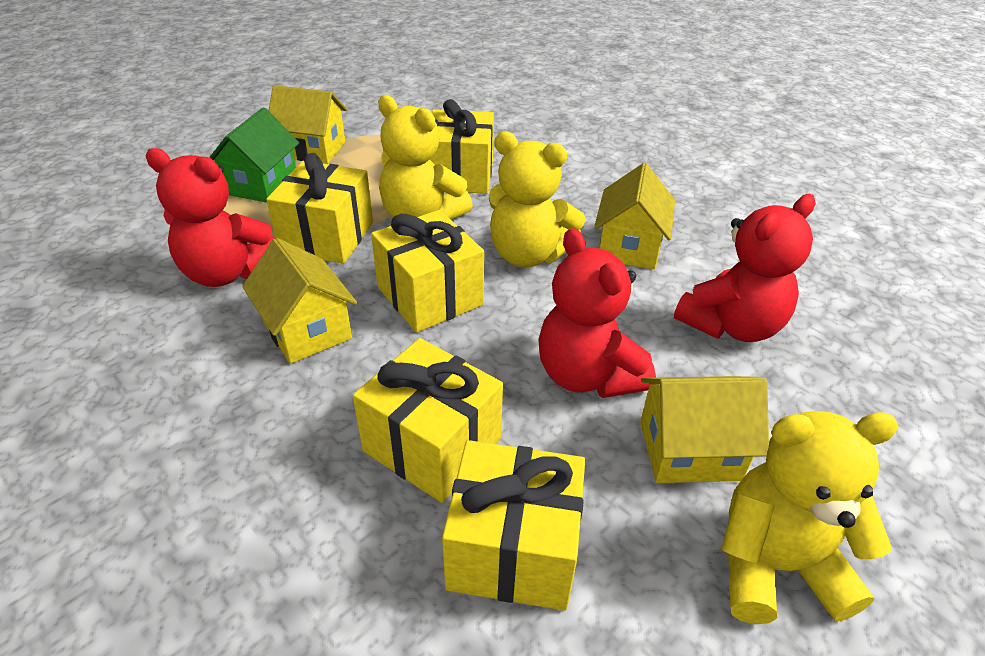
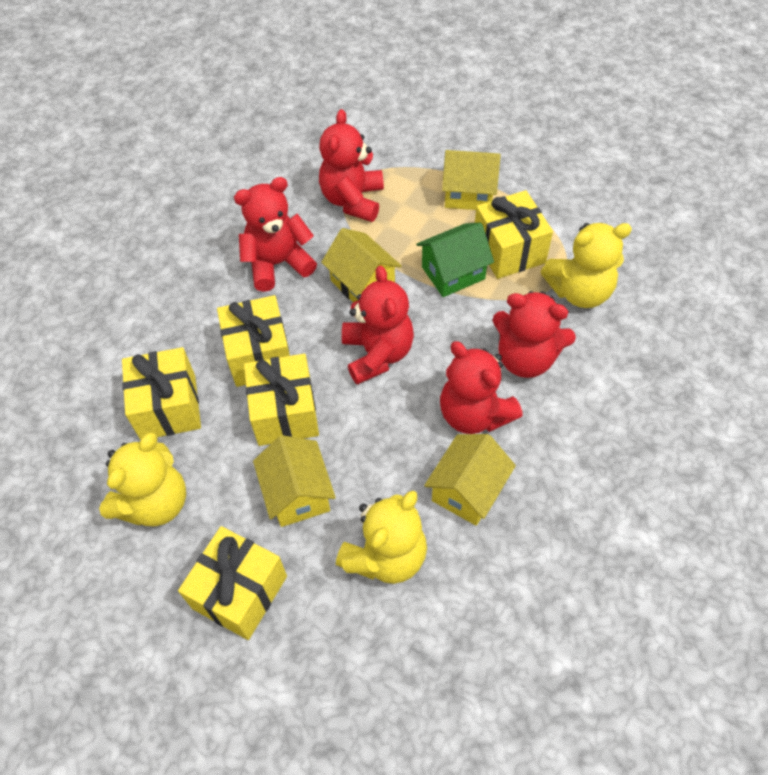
red teddy bear: 3 -> 5

